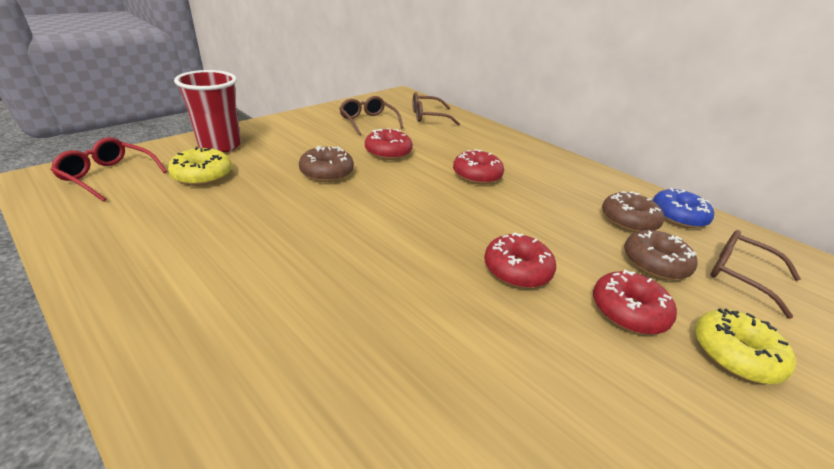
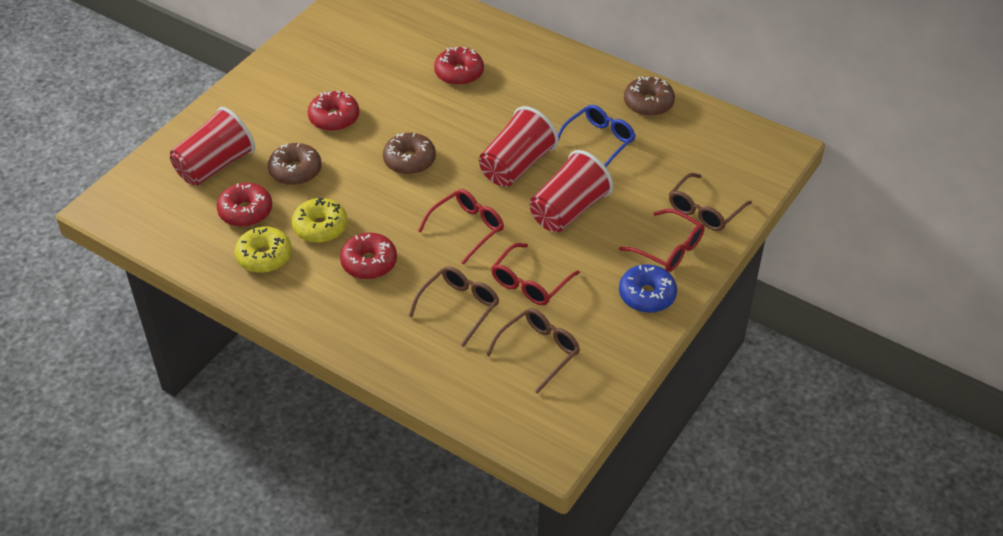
blue glasses: 0 -> 1
red cup: 1 -> 3
red glasses: 1 -> 3

